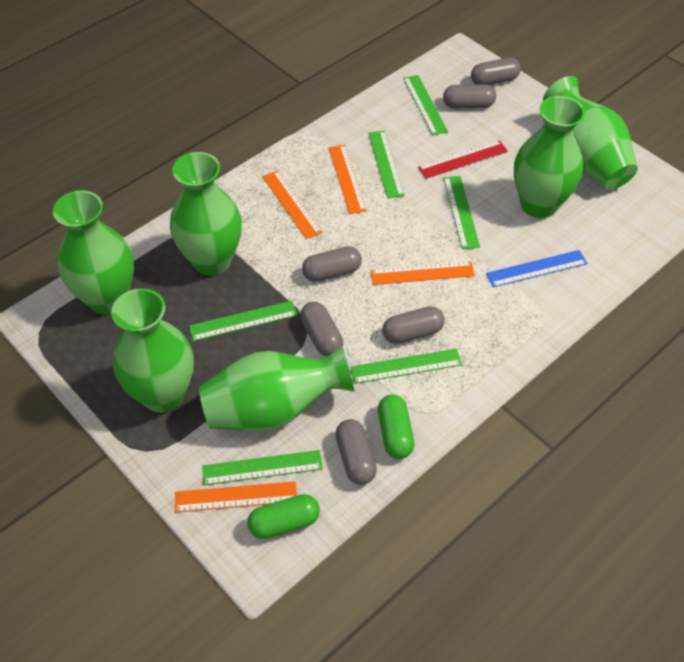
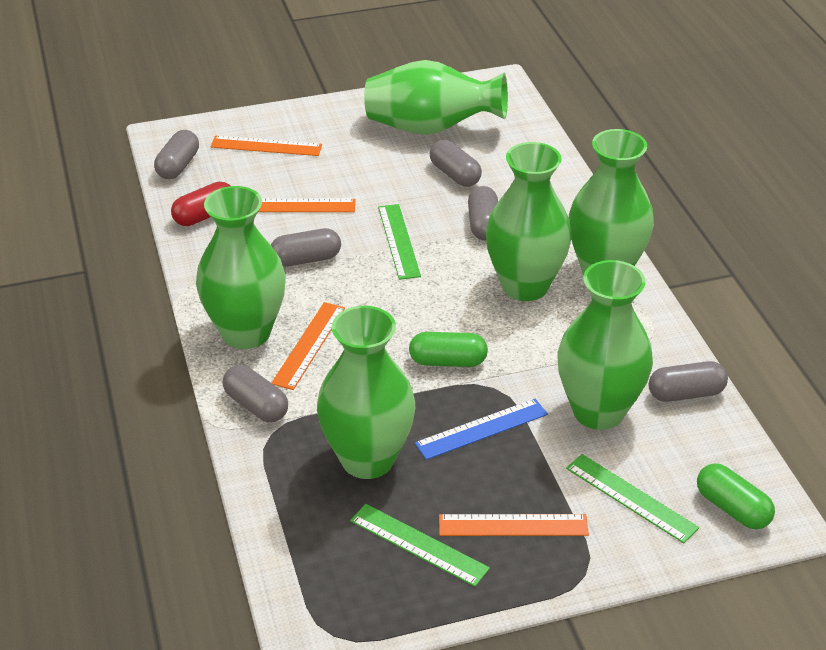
green ruler: 6 -> 3
red capsule: 0 -> 1
red ruler: 1 -> 0

